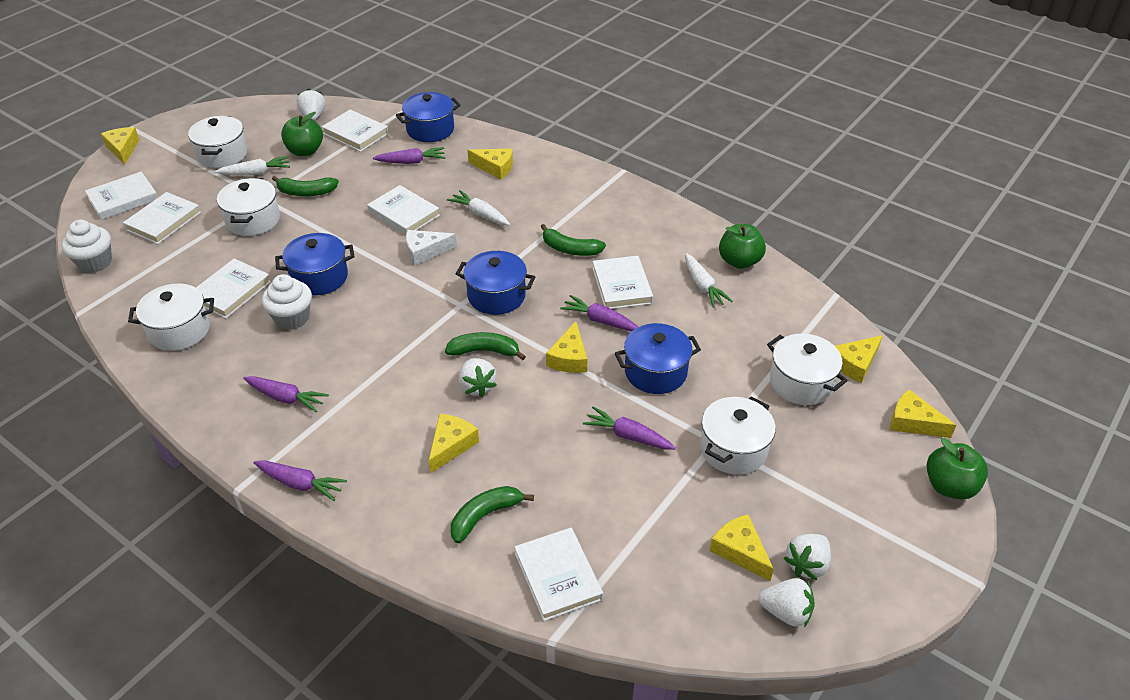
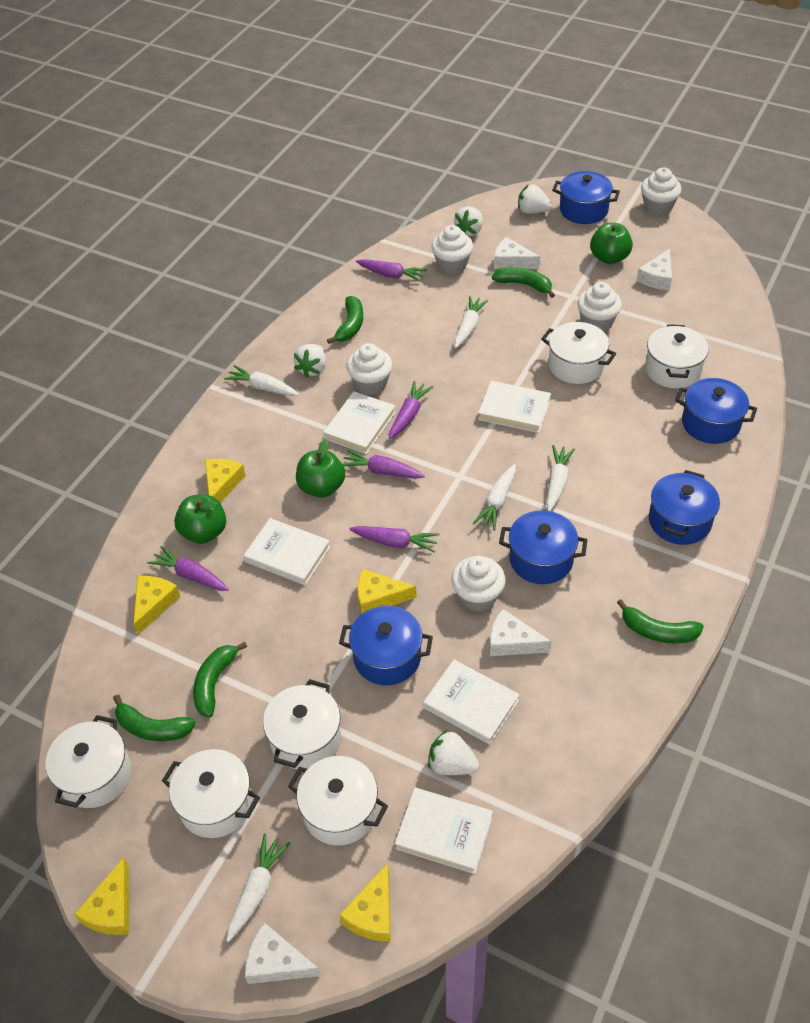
blue pot: 4 -> 5
green banana: 4 -> 5
white book: 7 -> 5
white carrot: 3 -> 5
white cheese: 1 -> 4
white cupcake: 2 -> 5
white pot: 5 -> 6
yellow cheese: 7 -> 5

